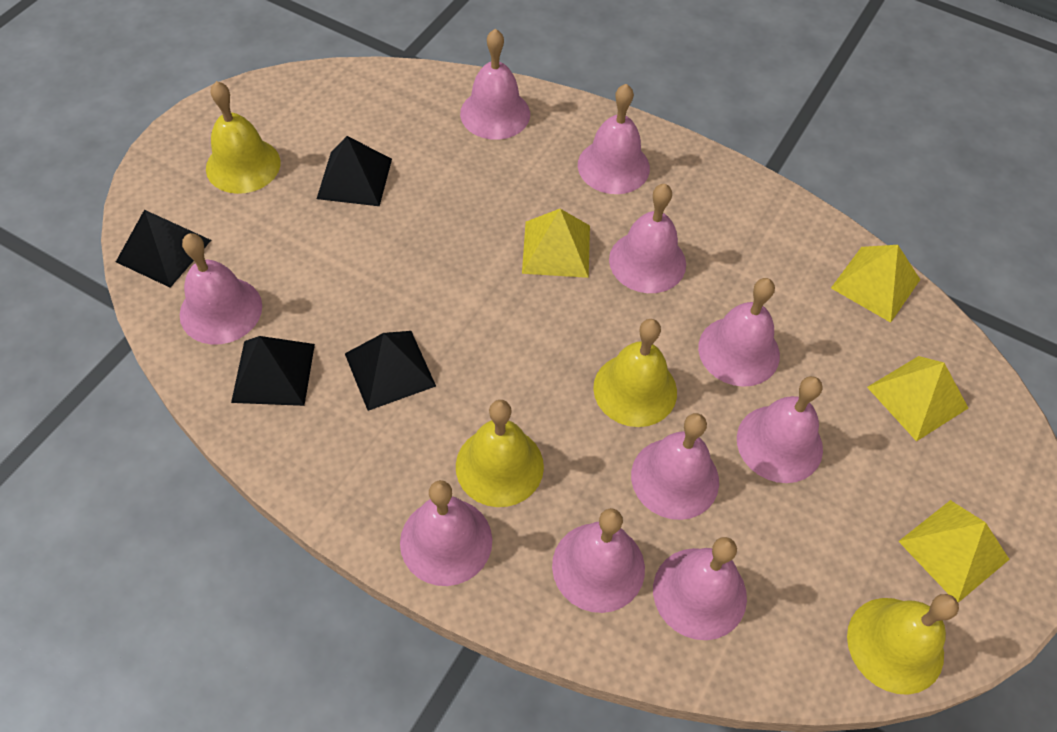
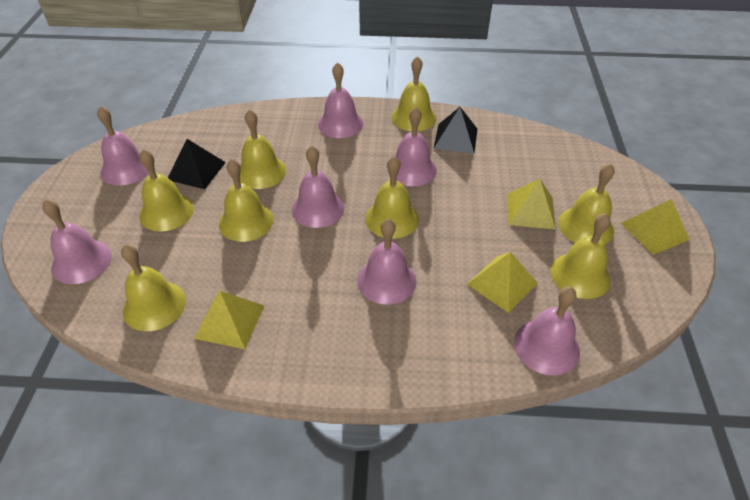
black pyramid: 4 -> 2
pink bell: 10 -> 7
yellow bell: 4 -> 8

